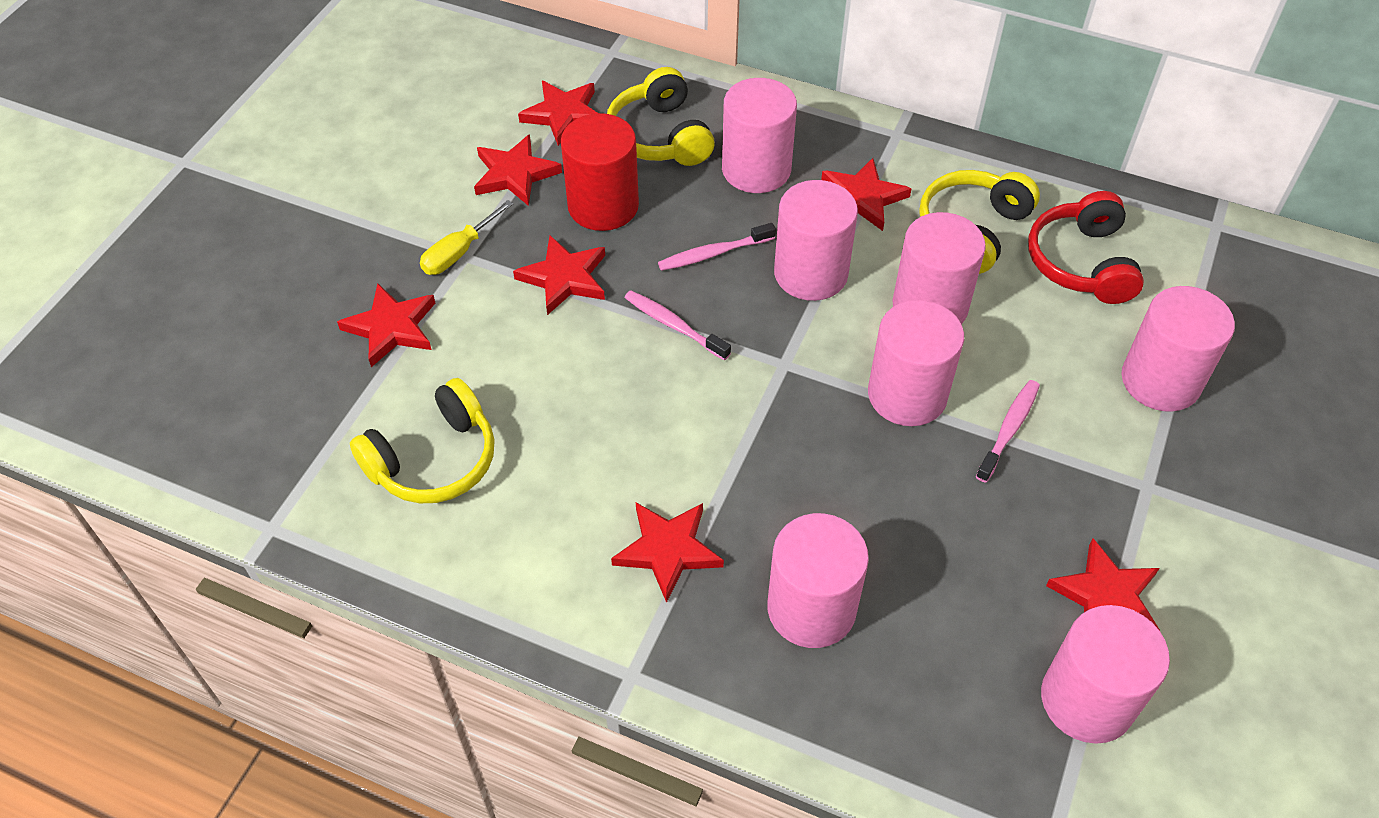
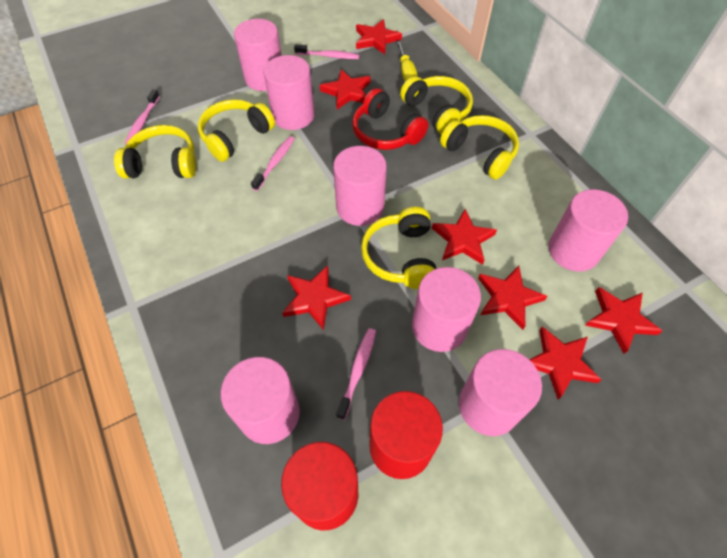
pink toothbrush: 3 -> 4
red cylinder: 1 -> 2
yellow headphones: 3 -> 5

